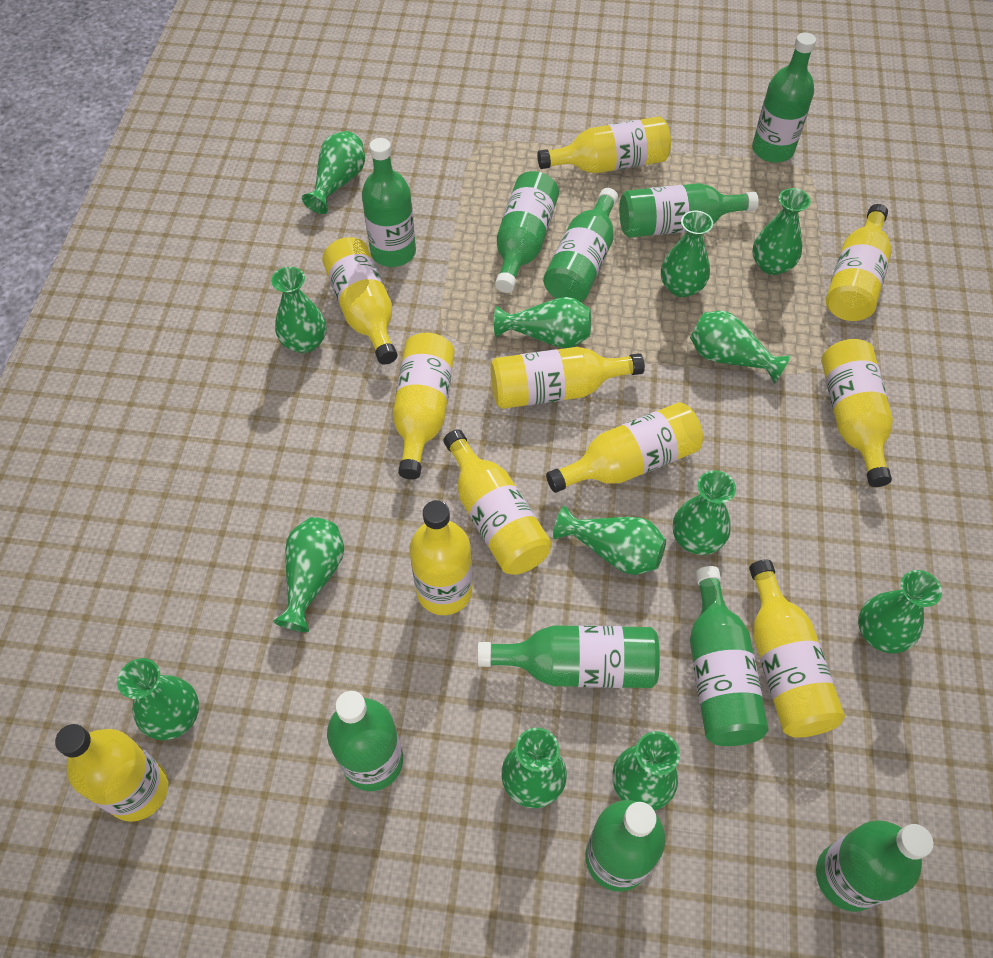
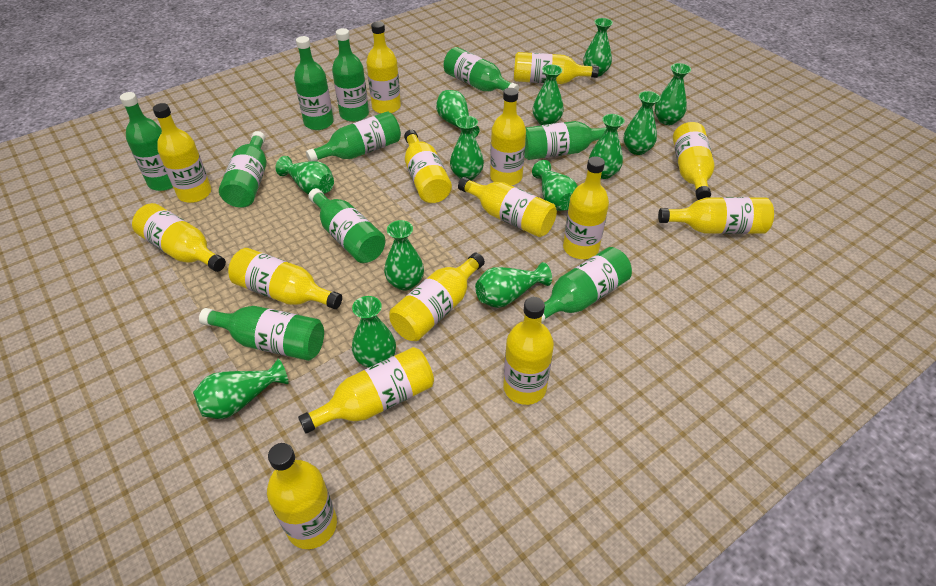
yellow bottle: 11 -> 15

